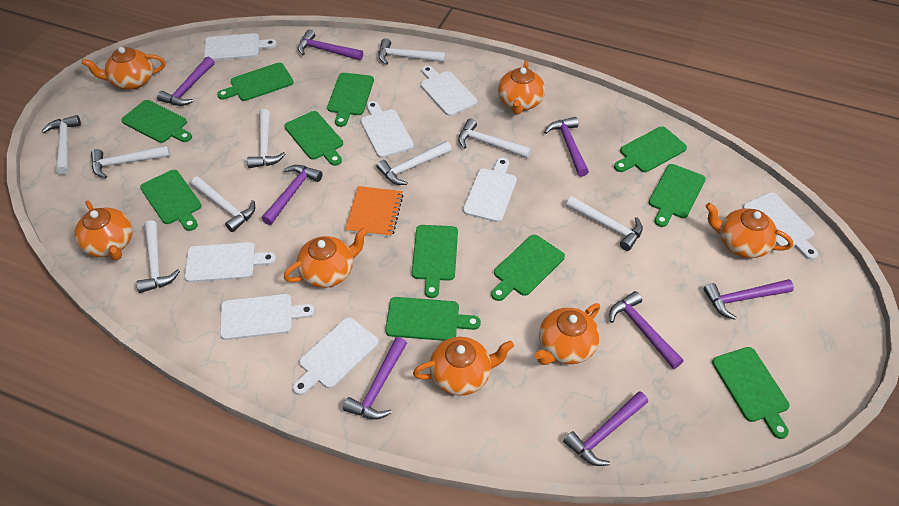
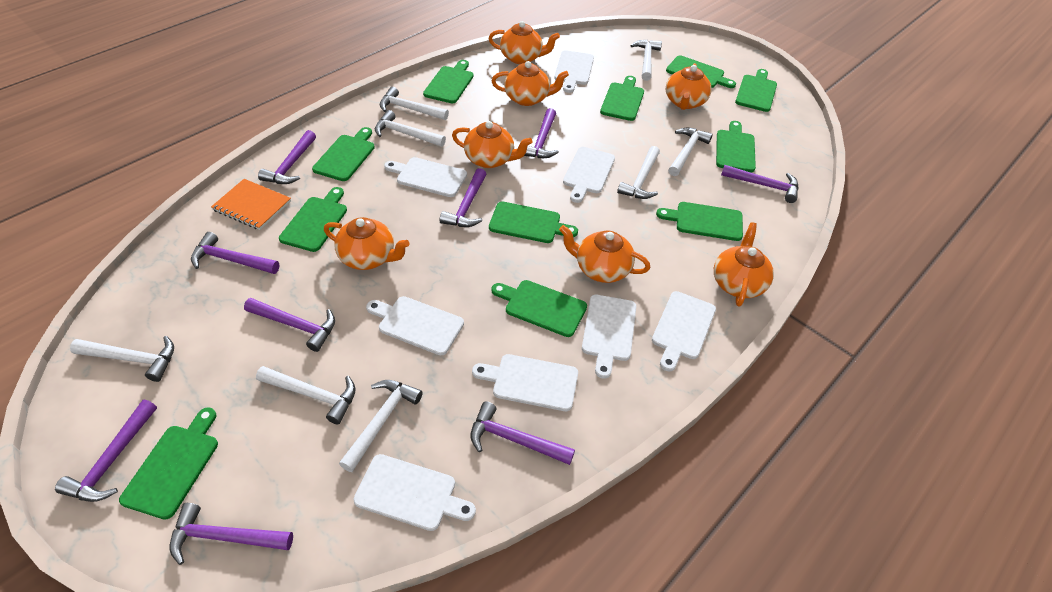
purple hammer: 8 -> 9
white hammer: 9 -> 8

